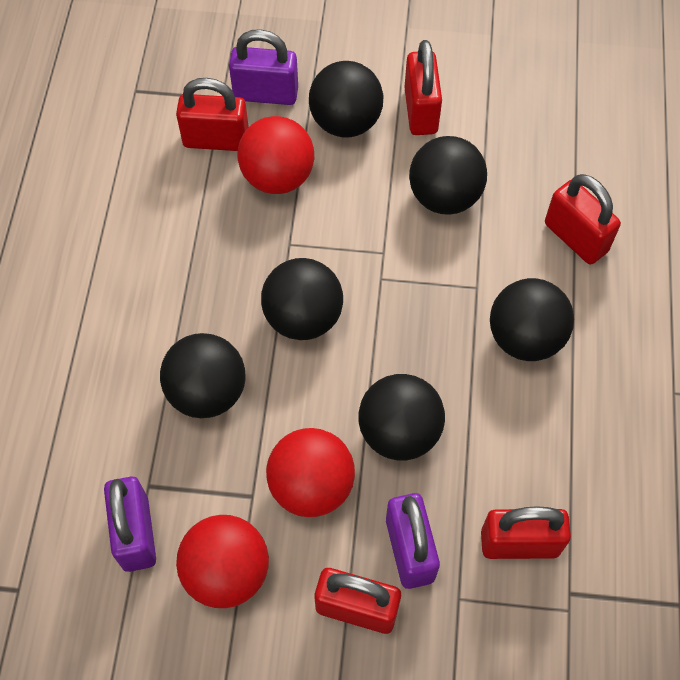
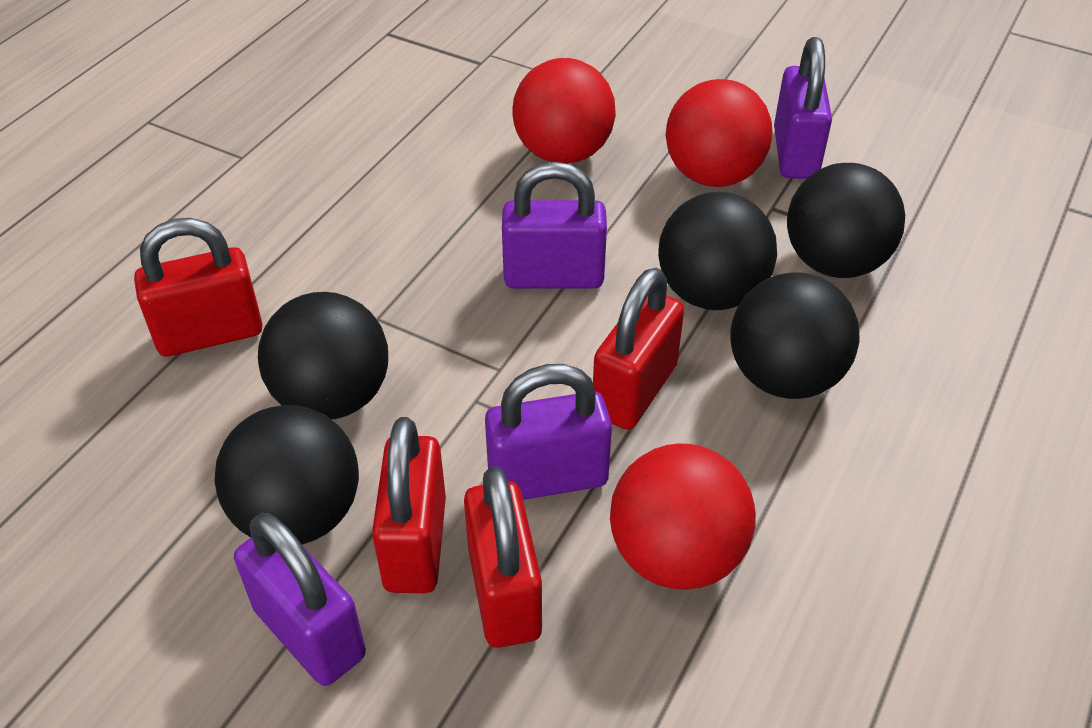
black ball: 6 -> 5
purple padlock: 3 -> 4
red padlock: 5 -> 4

